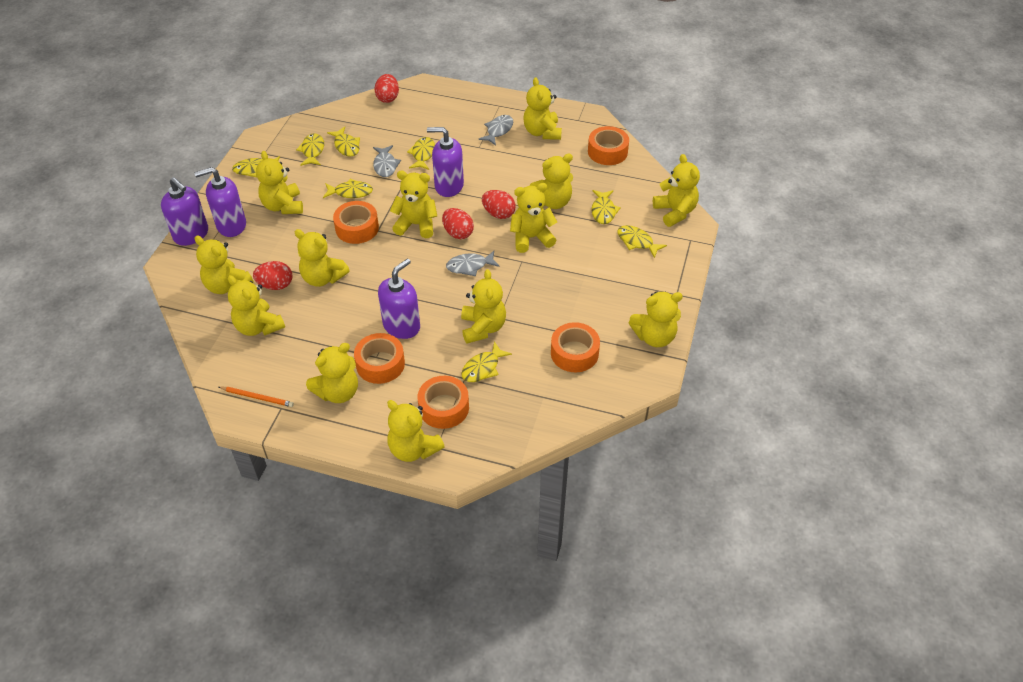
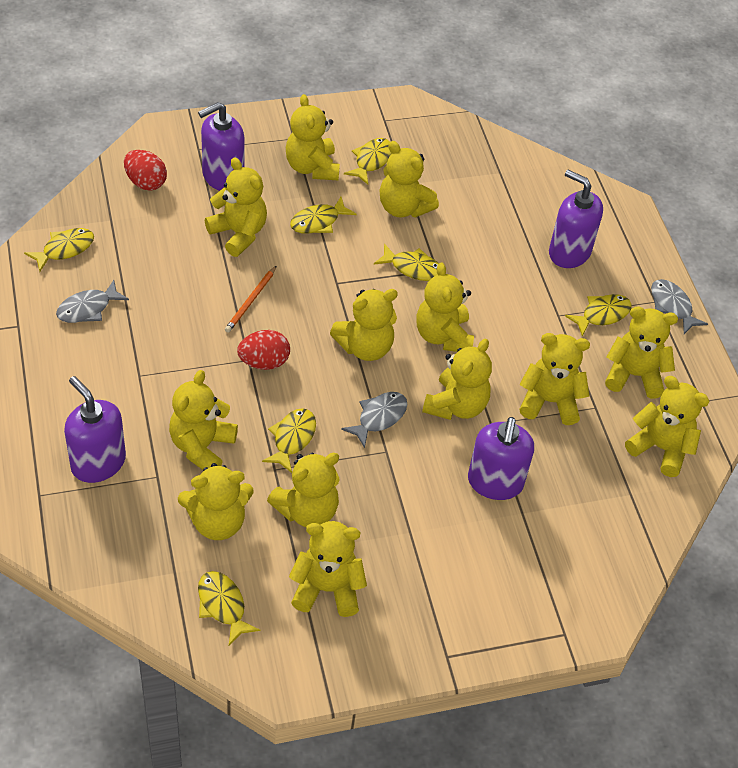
orange tape: 5 -> 0
red egg: 4 -> 2
yellow fish: 8 -> 7

